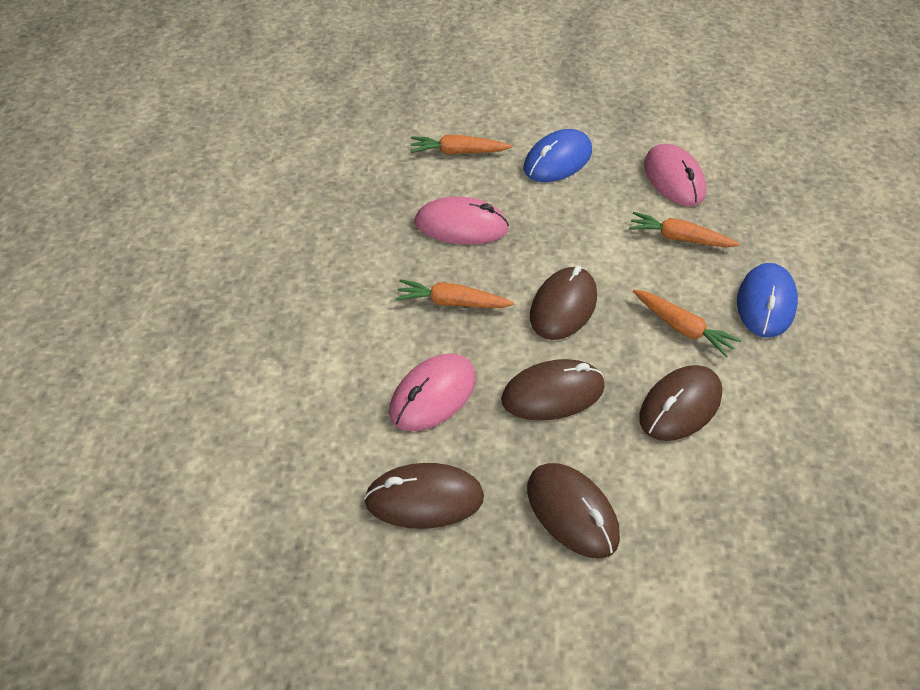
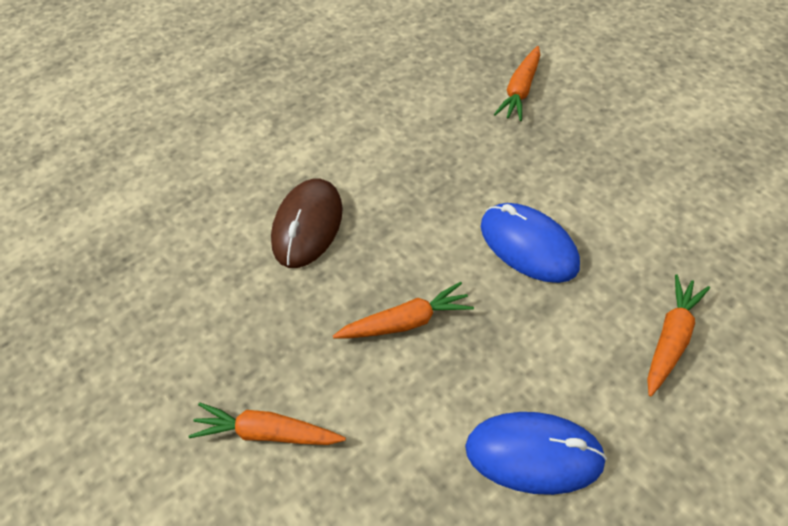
brown mouse: 5 -> 1
pink mouse: 3 -> 0

